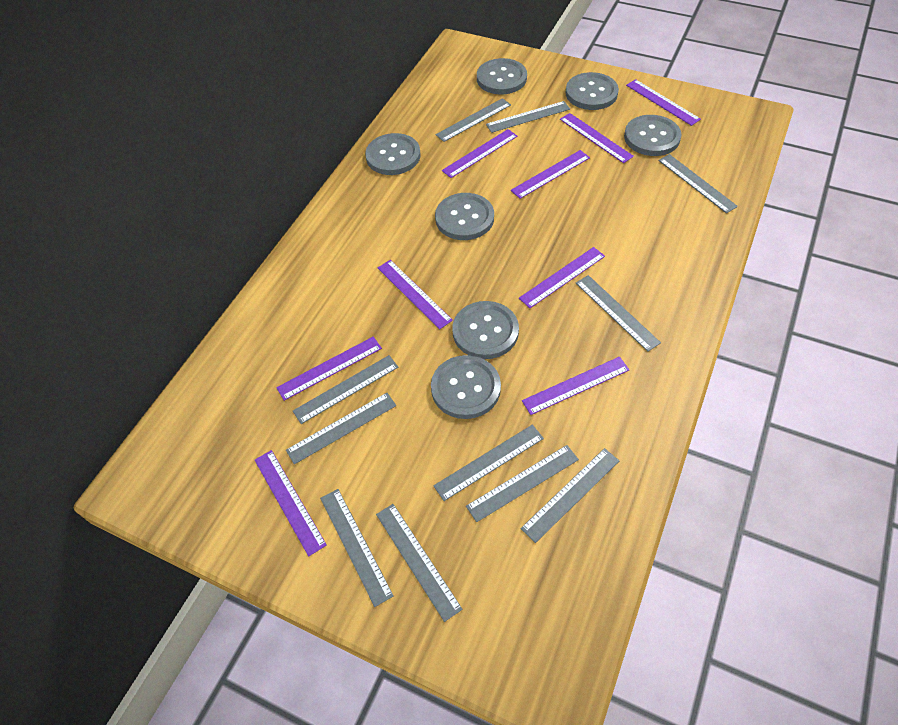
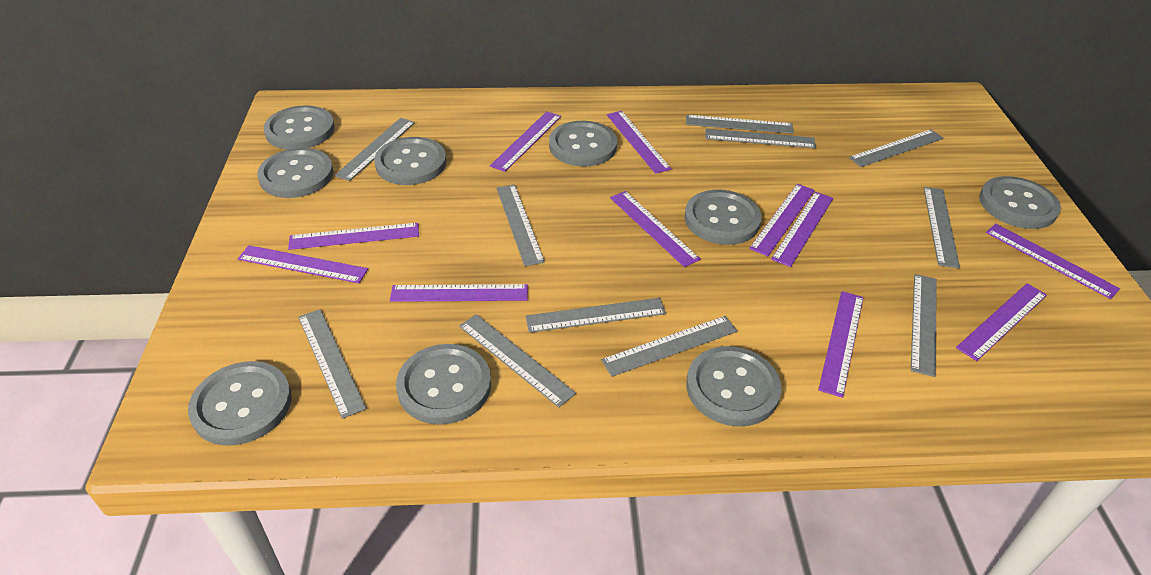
grey button: 7 -> 9
purple ruler: 9 -> 11

